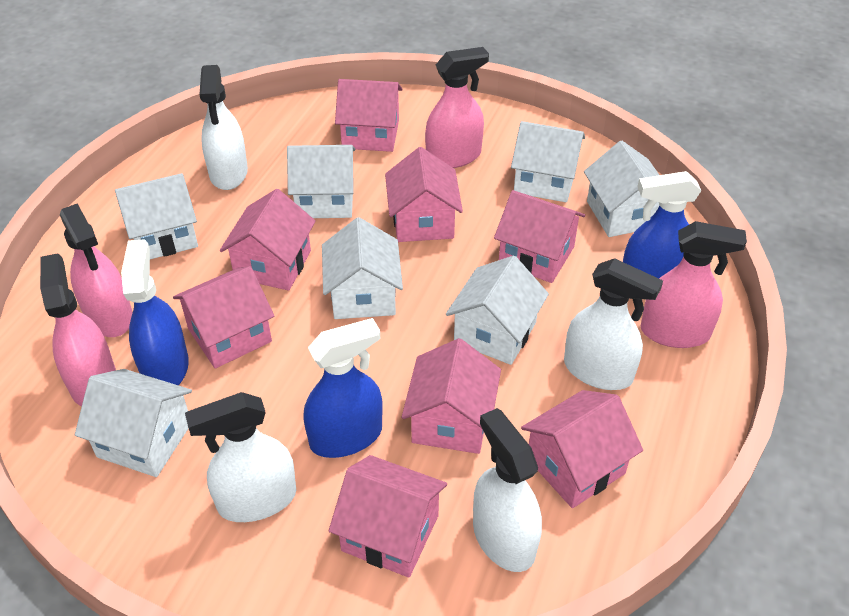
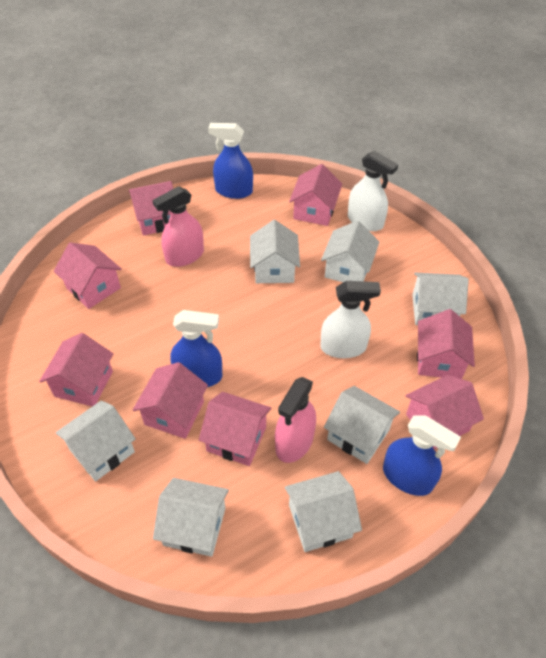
pink spray bottle: 4 -> 2
white spray bottle: 4 -> 2

